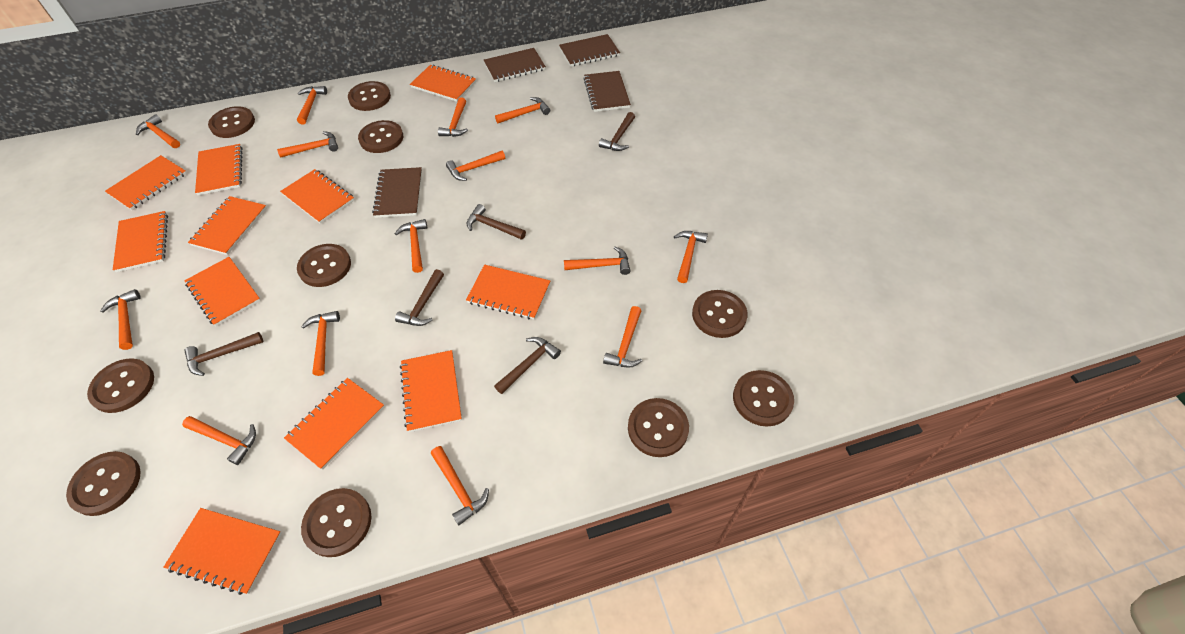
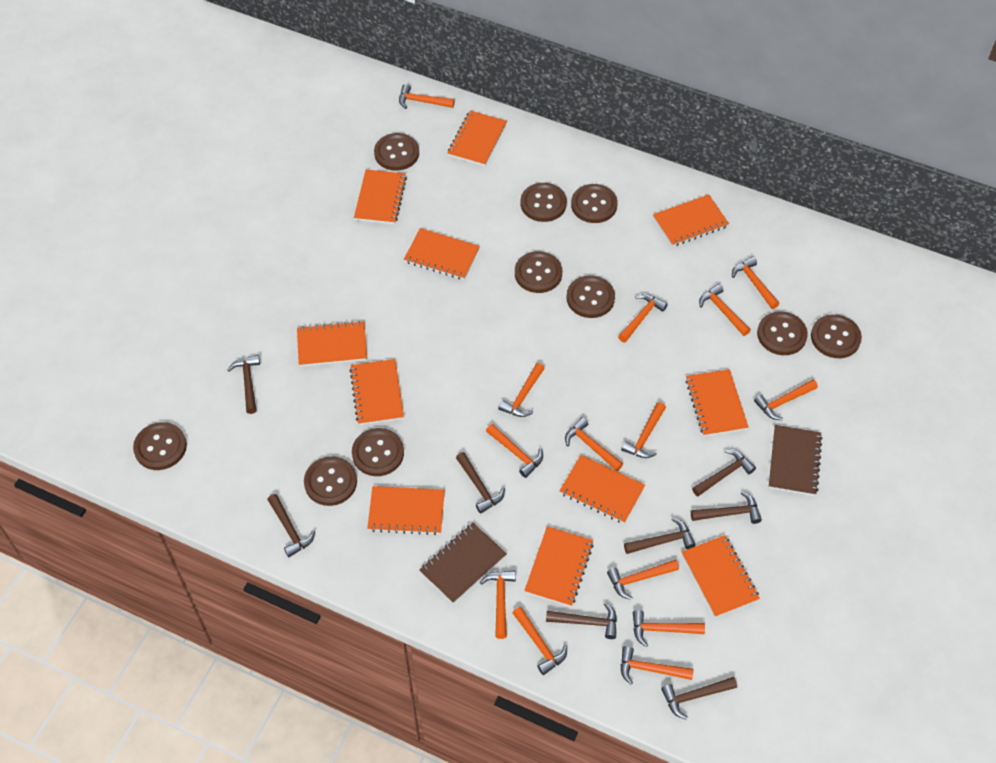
brown hammer: 5 -> 8
brown notebook: 4 -> 2

